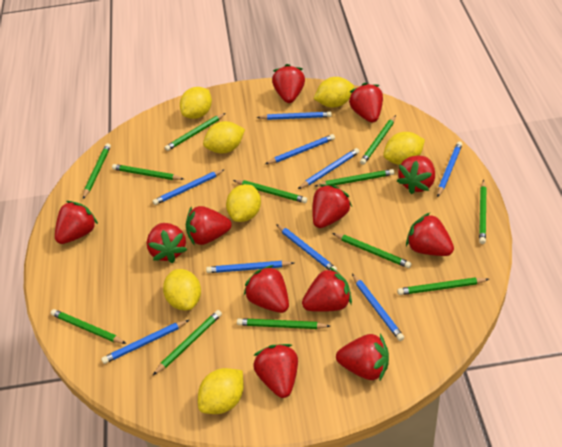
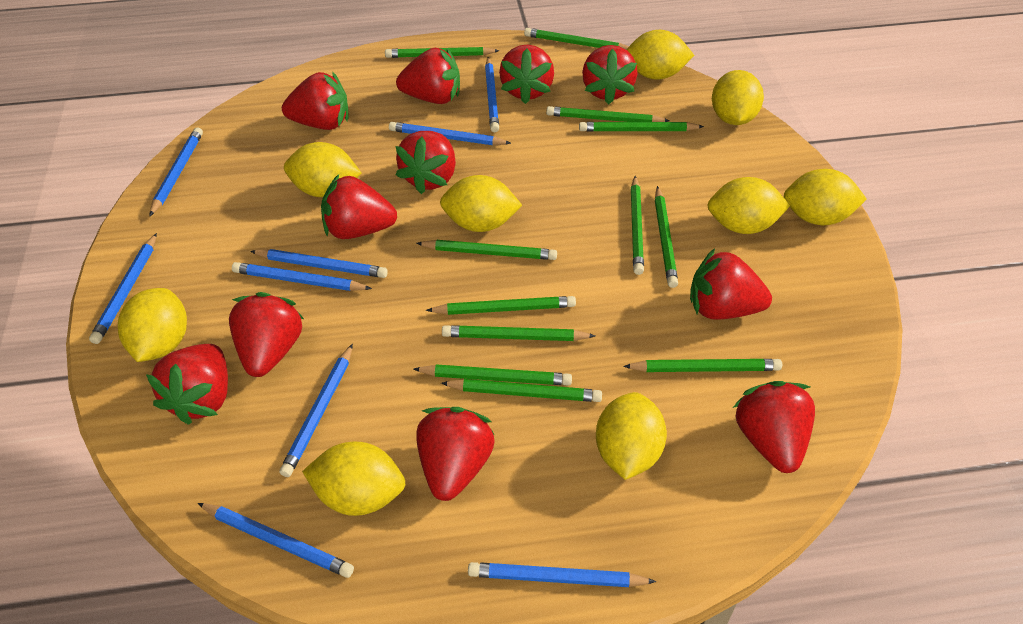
red strawberry: 12 -> 11
yellow lemon: 7 -> 9

